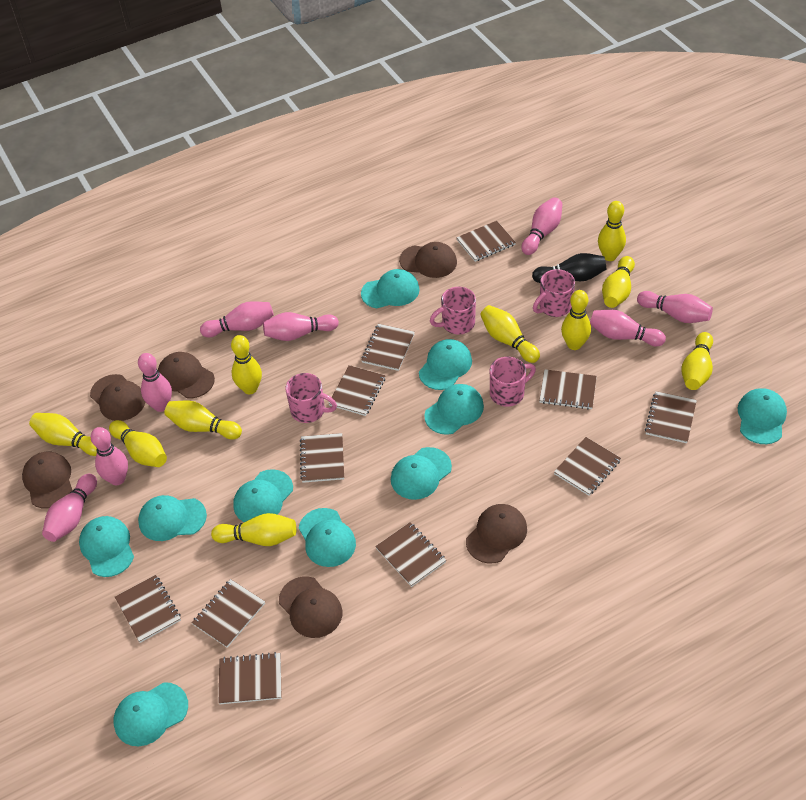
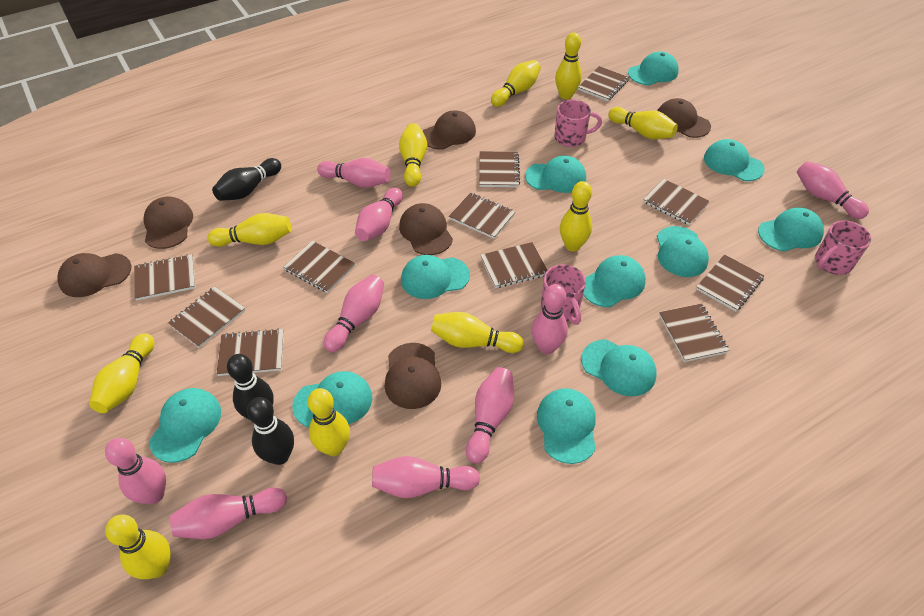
black bowling pin: 1 -> 3
pink bowling pin: 8 -> 9
pink mug: 4 -> 3
turquoise cap: 10 -> 11

